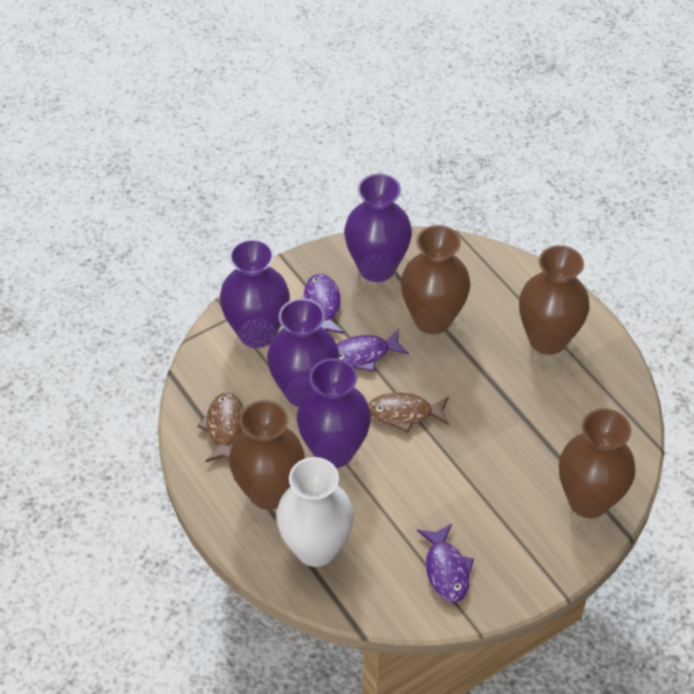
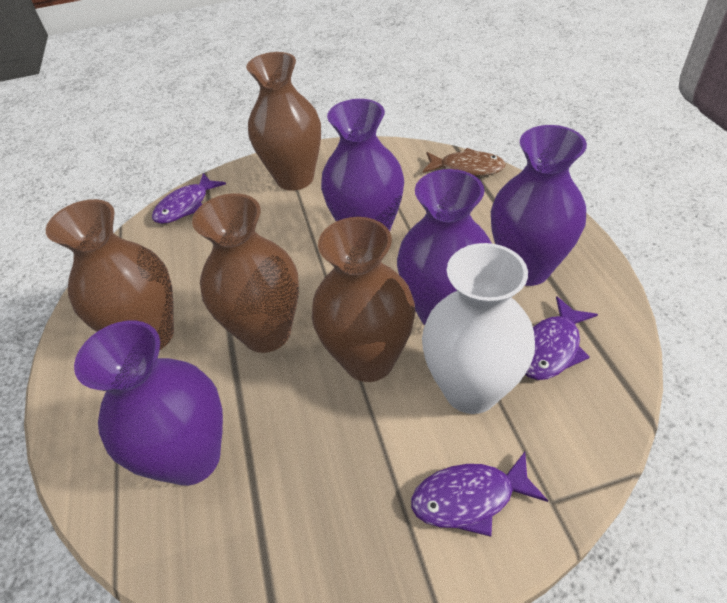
brown fish: 2 -> 1

